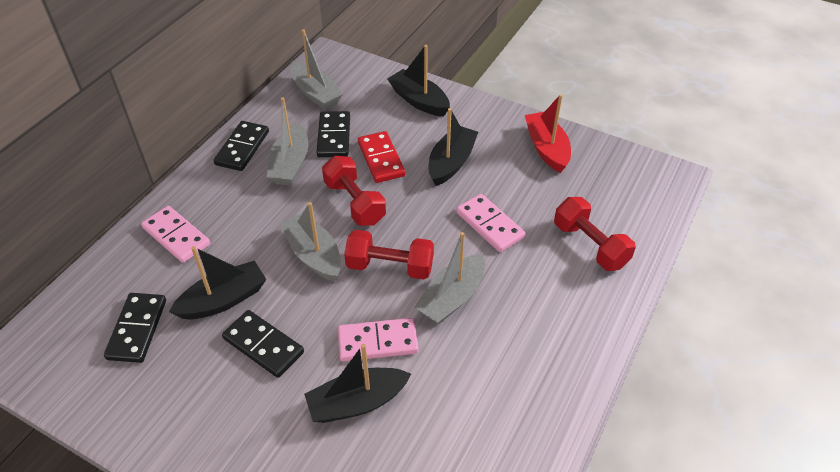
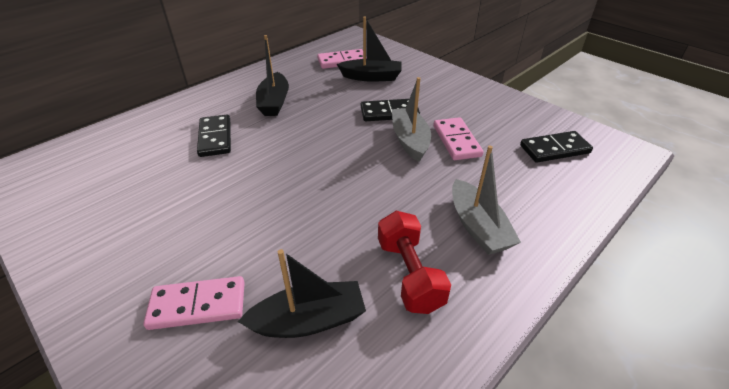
black boat: 4 -> 3
black domino: 4 -> 3
grey boat: 4 -> 2
red boat: 1 -> 0
red domino: 1 -> 0
red dumbbell: 3 -> 1

